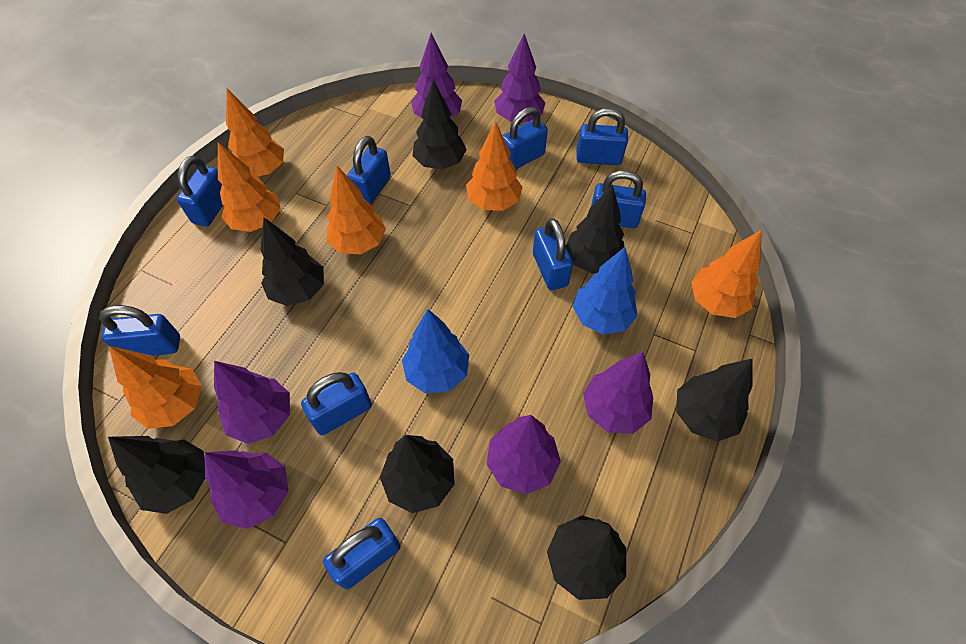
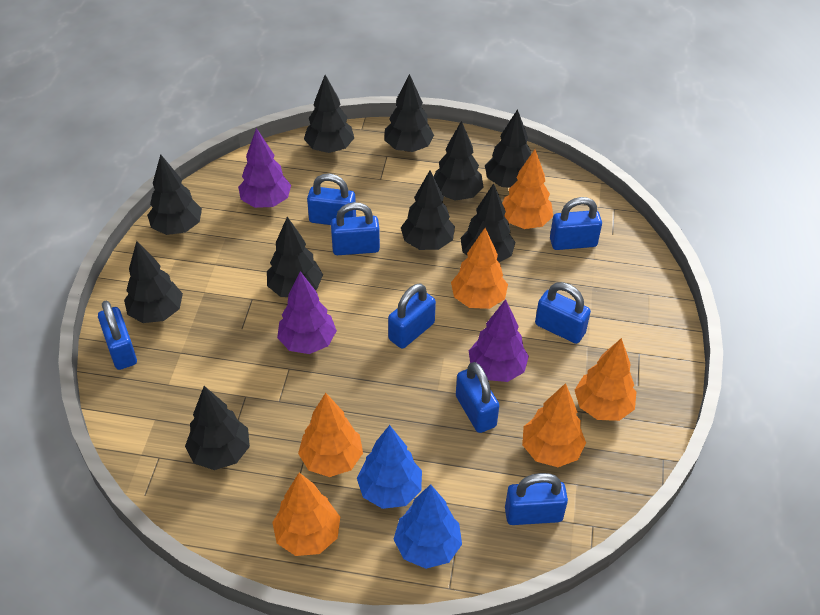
black tree: 7 -> 10
blue padlock: 9 -> 8
purple tree: 6 -> 3

